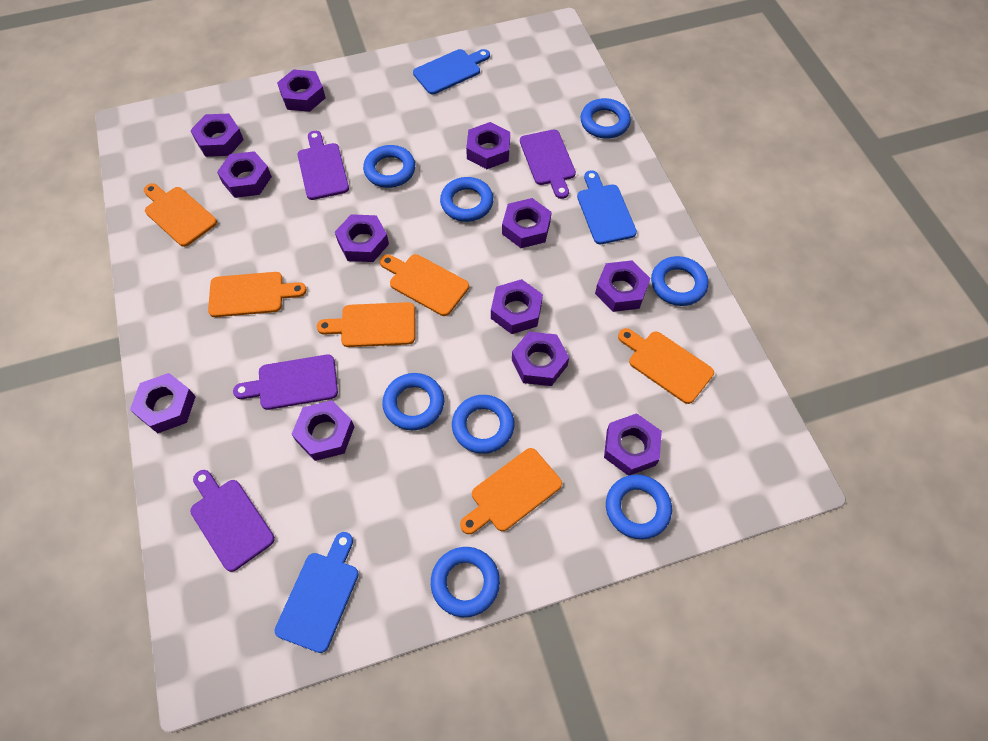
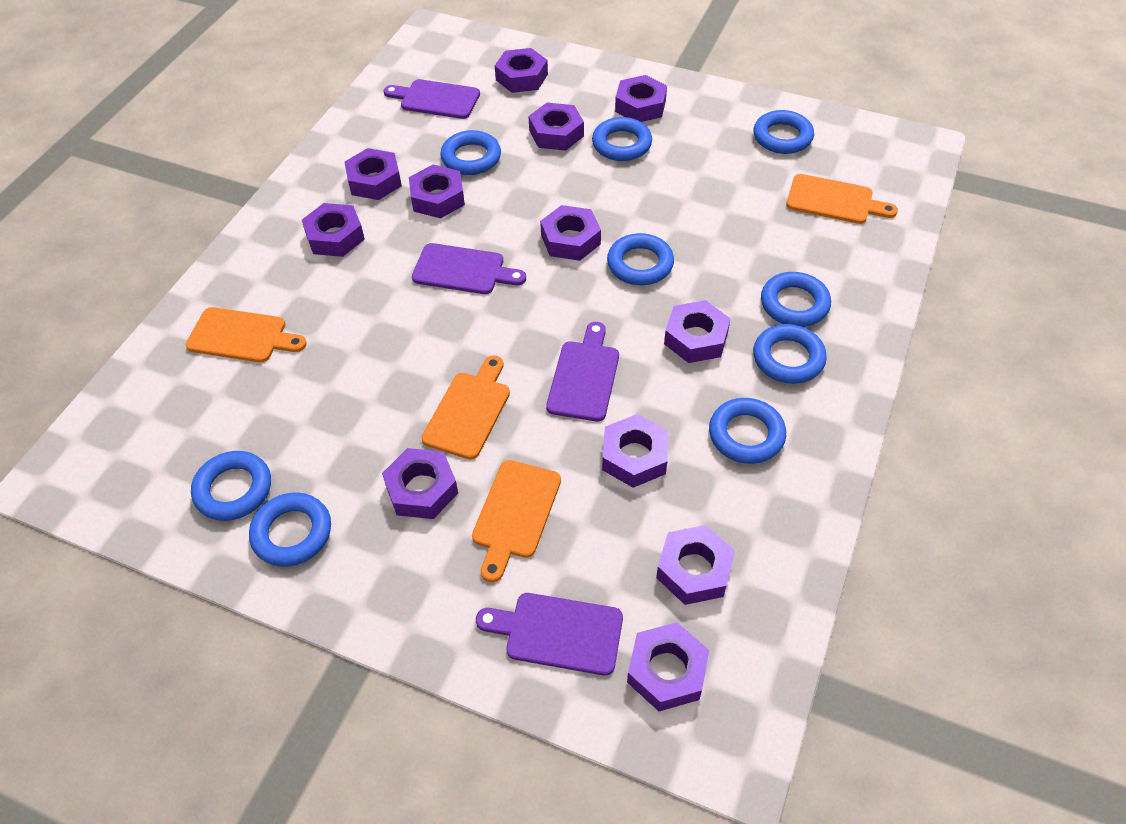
blue cutting board: 3 -> 0
blue ring: 8 -> 9
orange cutting board: 6 -> 4

